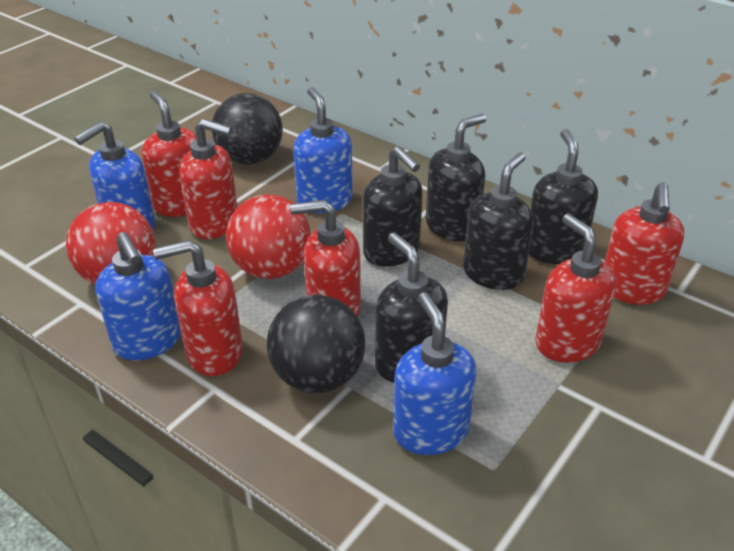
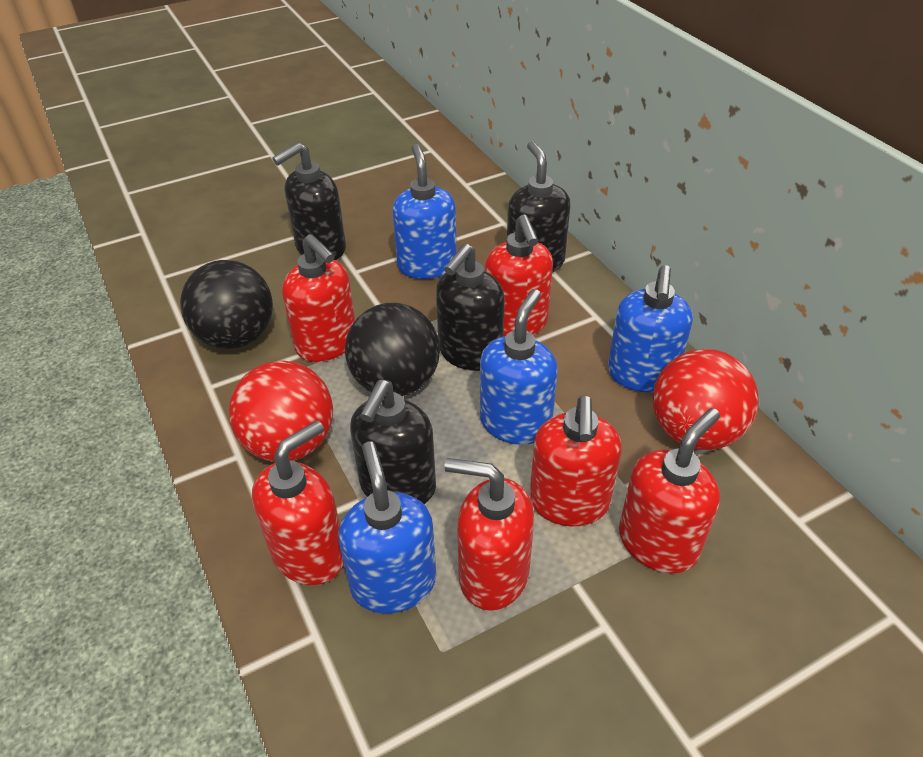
black soap dispenser: 5 -> 4

